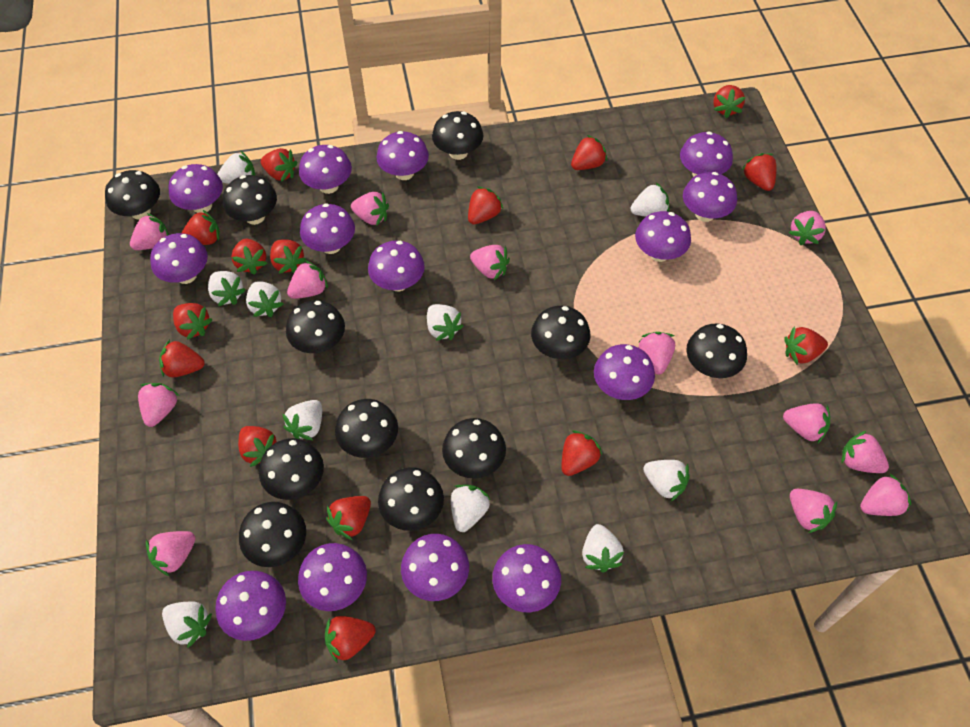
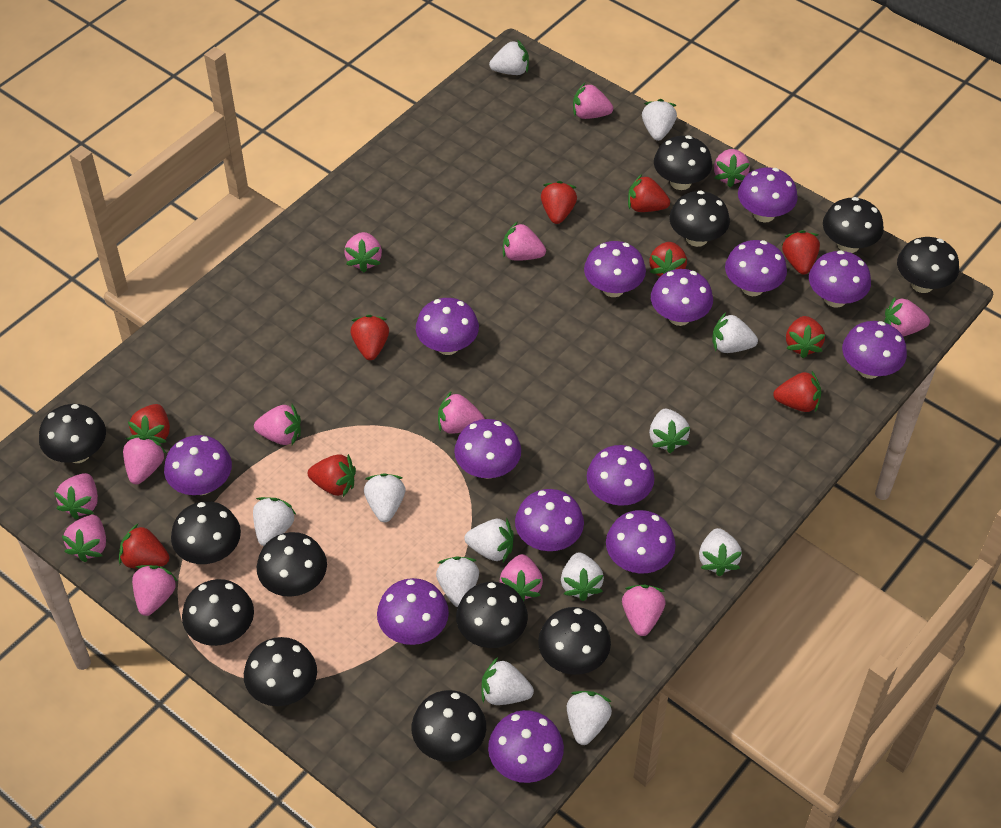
black mushroom: 11 -> 12
pink strawberry: 12 -> 13
red strawberry: 15 -> 10
white strawberry: 10 -> 12

